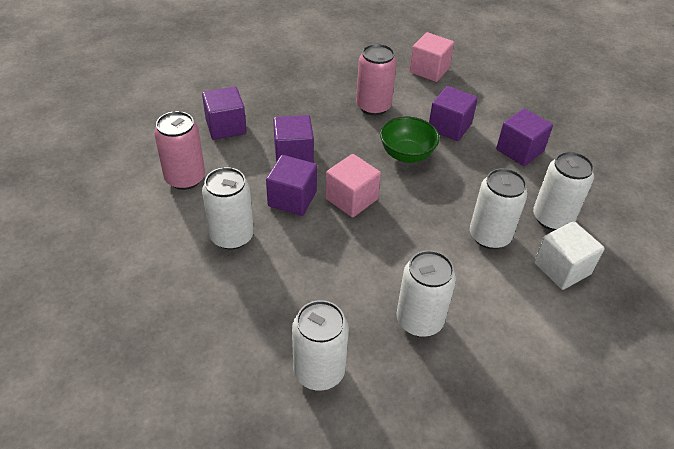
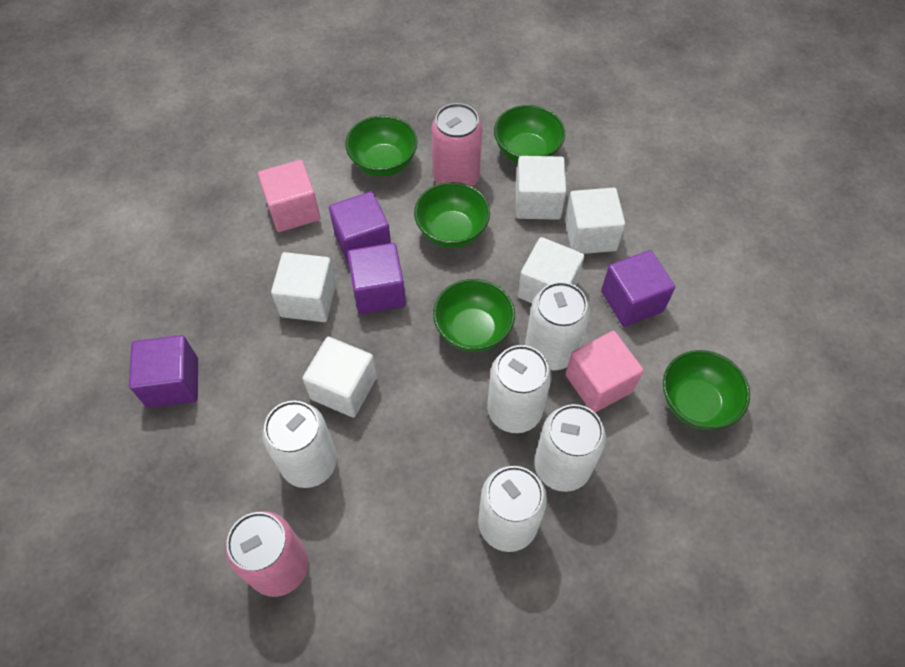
green bowl: 1 -> 5
purple cube: 5 -> 4
white cube: 1 -> 5

